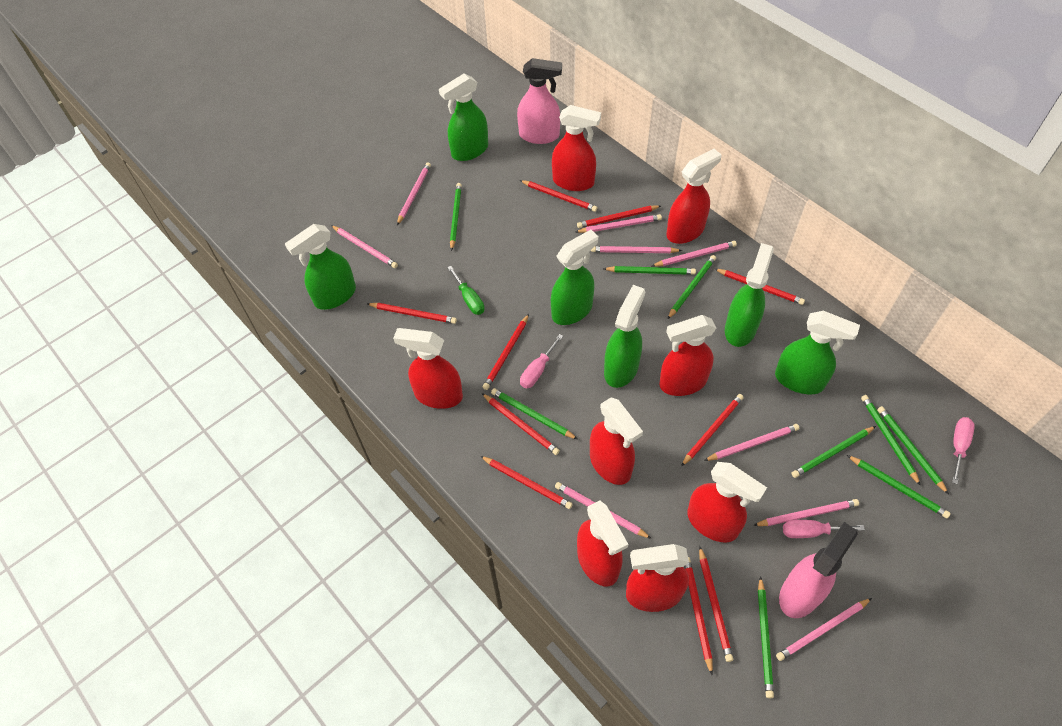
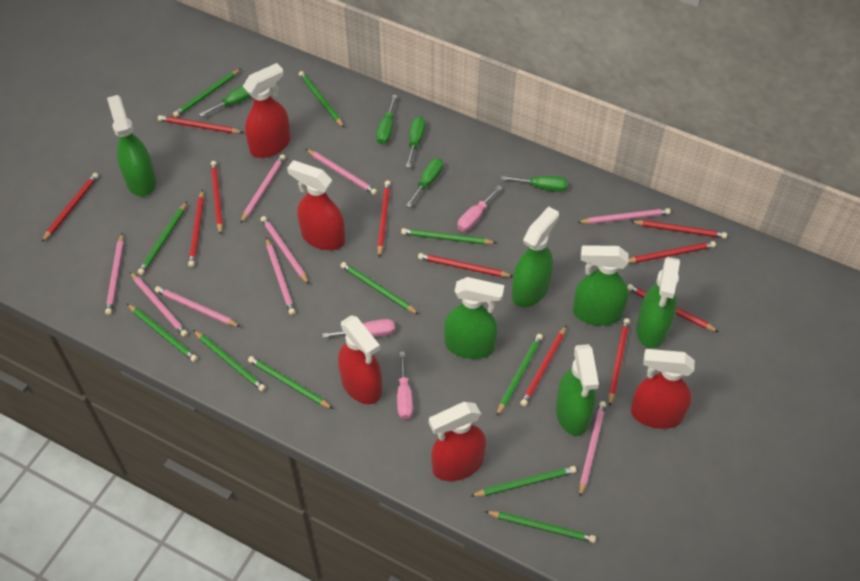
green pencil: 9 -> 11
green screwdriver: 1 -> 5
pink spray bottle: 2 -> 0
red pencil: 10 -> 11
red spray bottle: 8 -> 5

